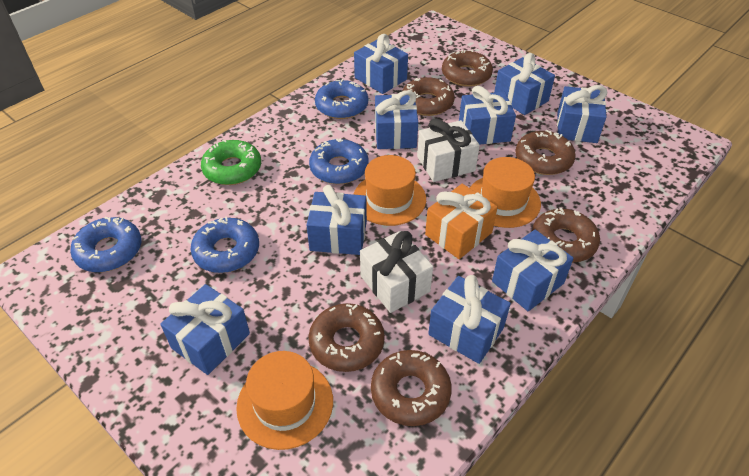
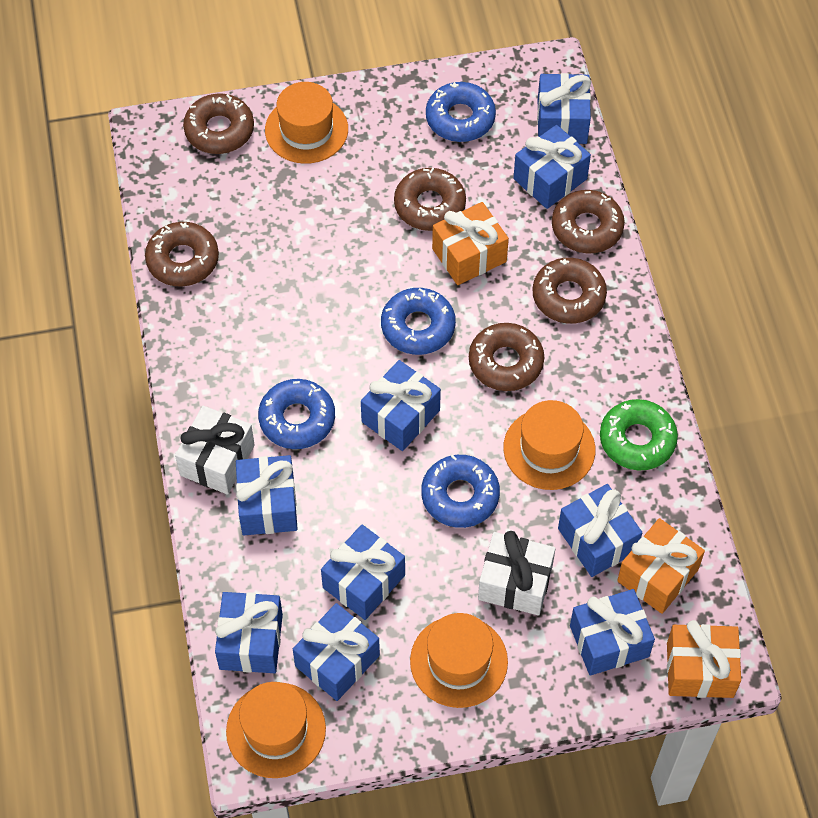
orange gift: 1 -> 3
orange hat: 3 -> 4

